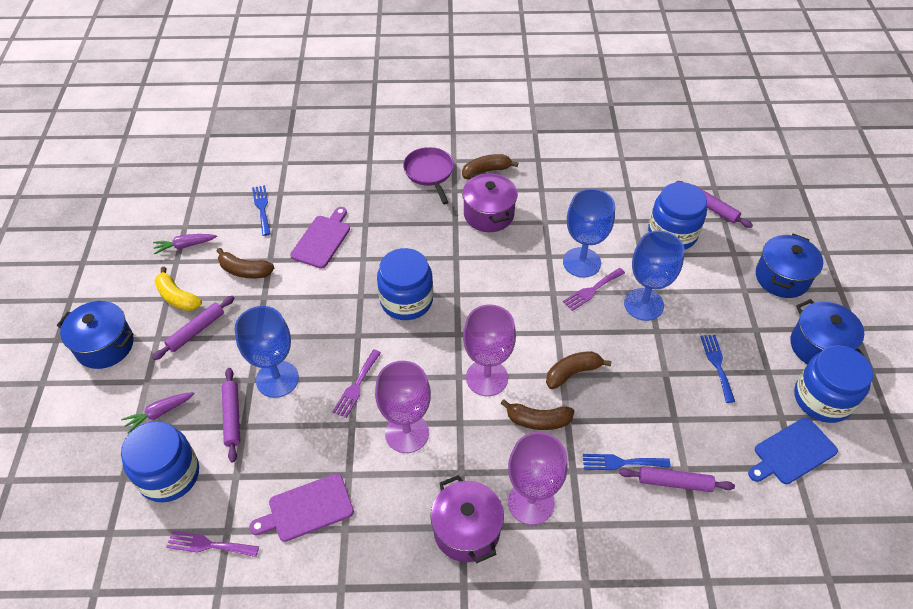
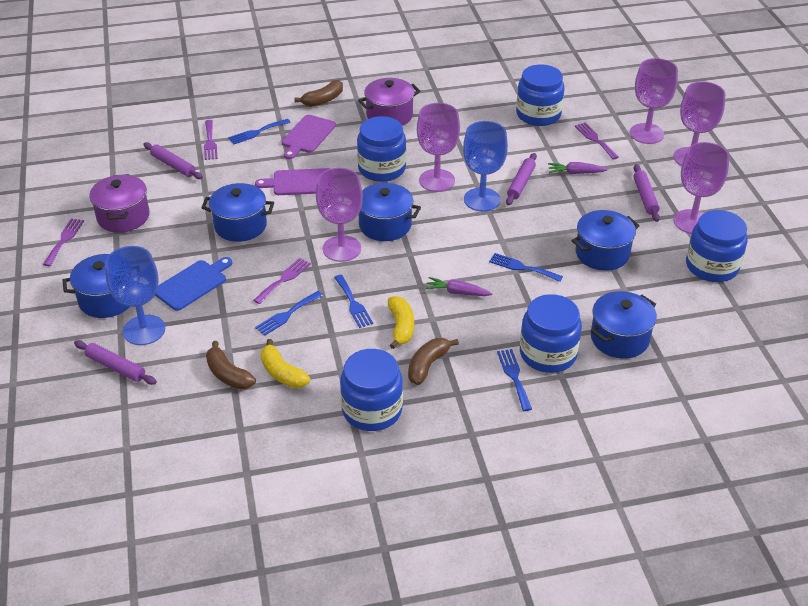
blue fork: 3 -> 5
blue goblet: 3 -> 2
blue jar: 4 -> 5
blue pot: 3 -> 5
brown banana: 4 -> 3
purple fork: 3 -> 4
purple goblet: 3 -> 5
purple pan: 1 -> 0
yellow banana: 1 -> 2

